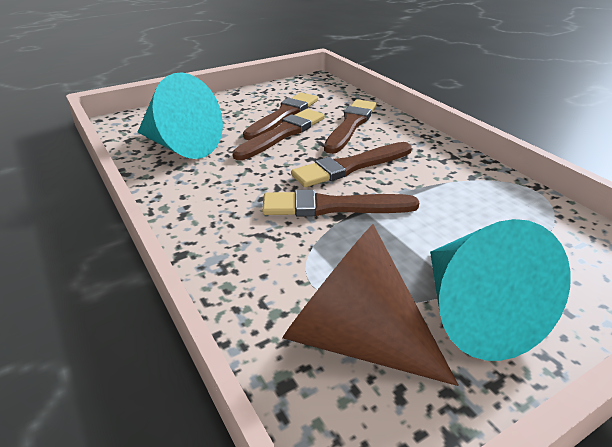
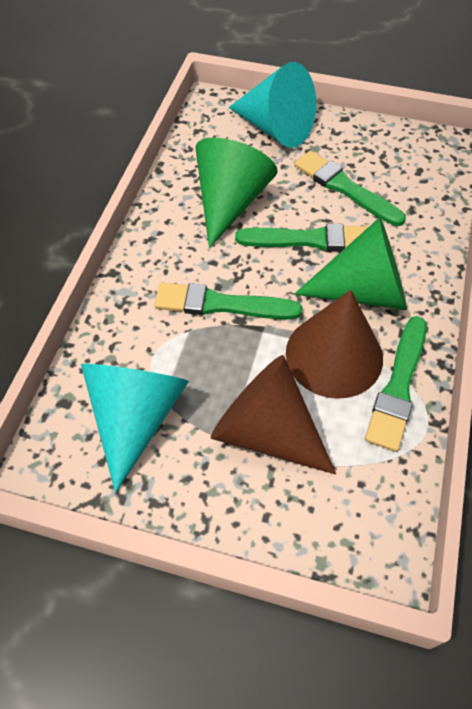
brown brush: 5 -> 0
brown cone: 1 -> 2
green brush: 0 -> 4
green cone: 0 -> 2

